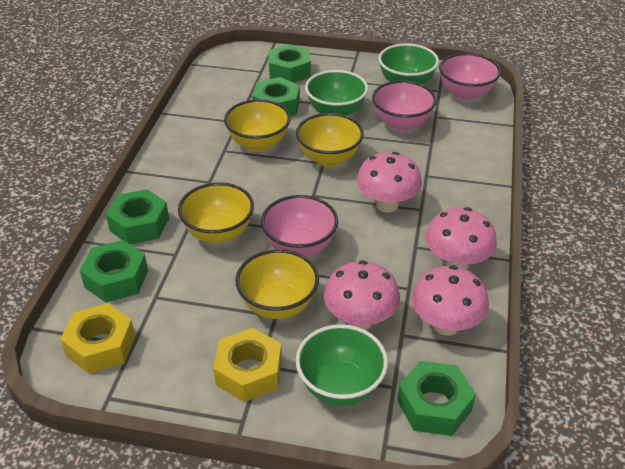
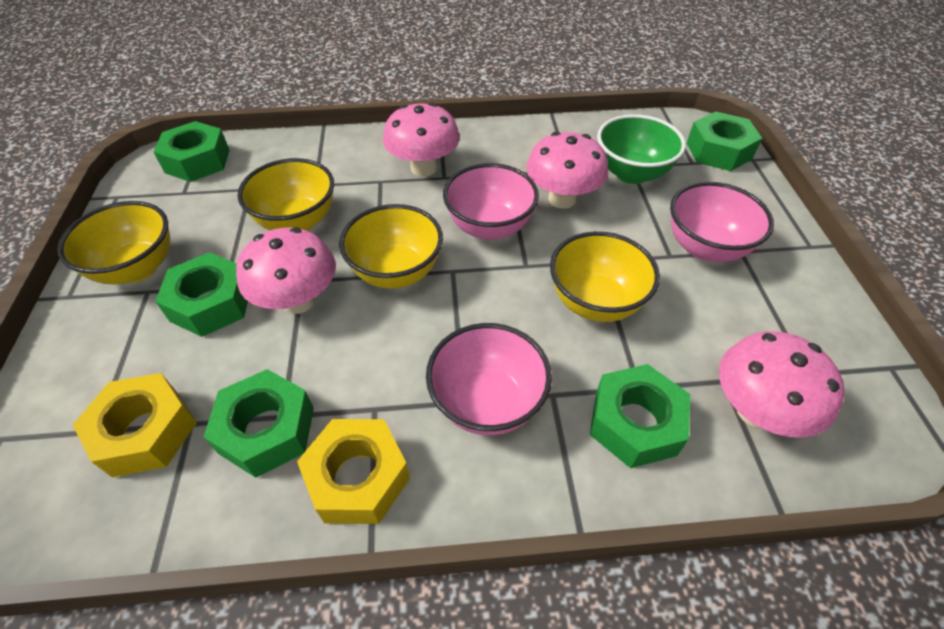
green bowl: 3 -> 1

